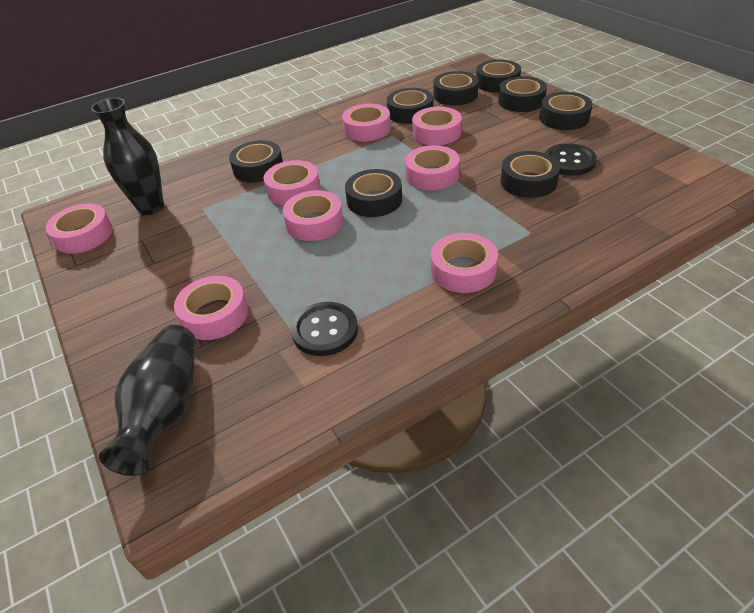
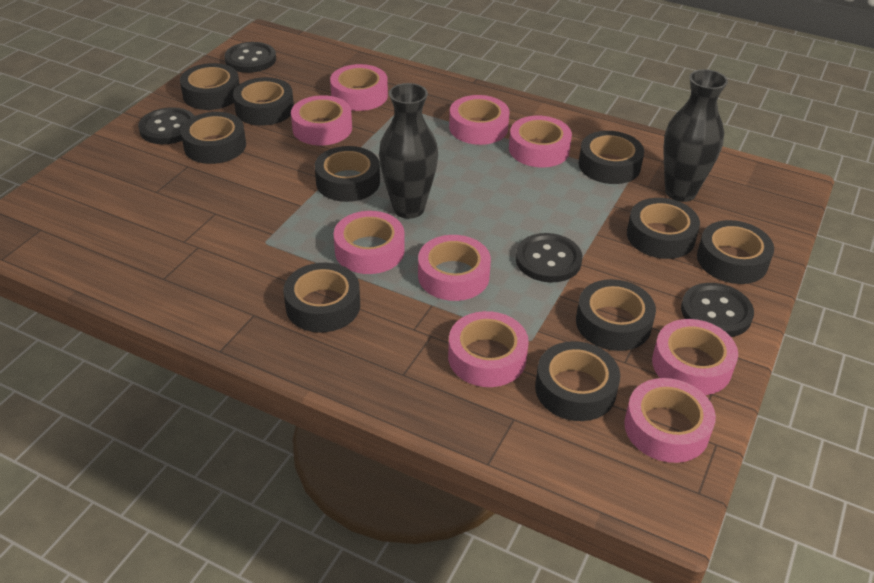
black button: 2 -> 4
black tape: 8 -> 10
pink tape: 8 -> 9

